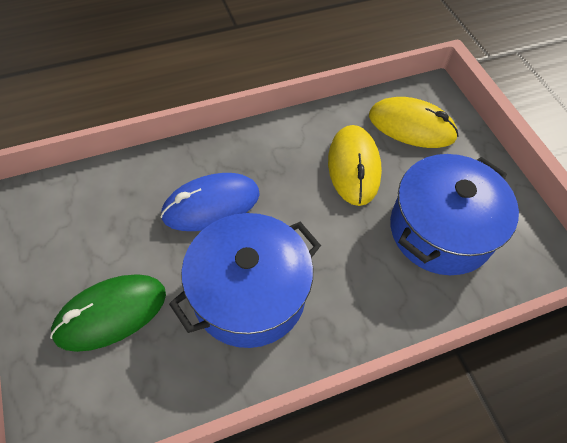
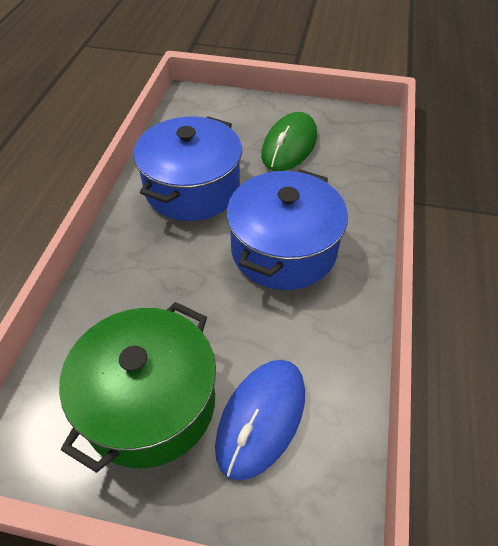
green pot: 0 -> 1
yellow mouse: 2 -> 0

